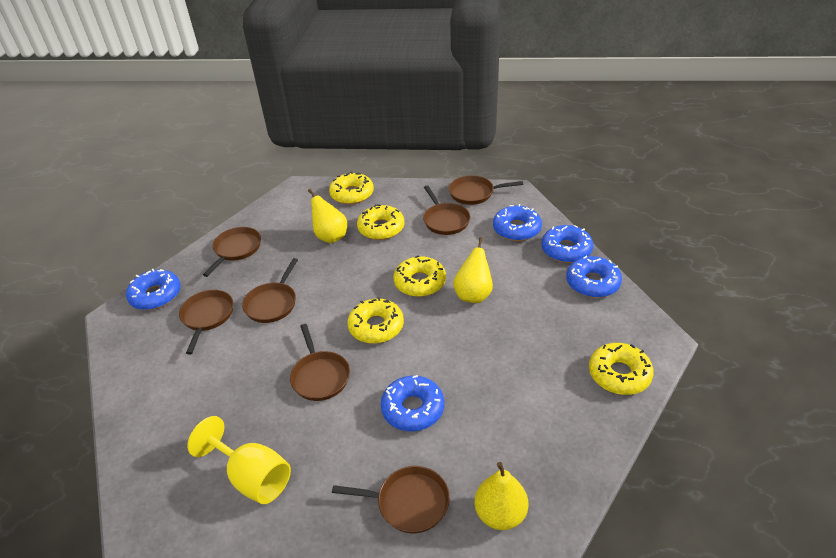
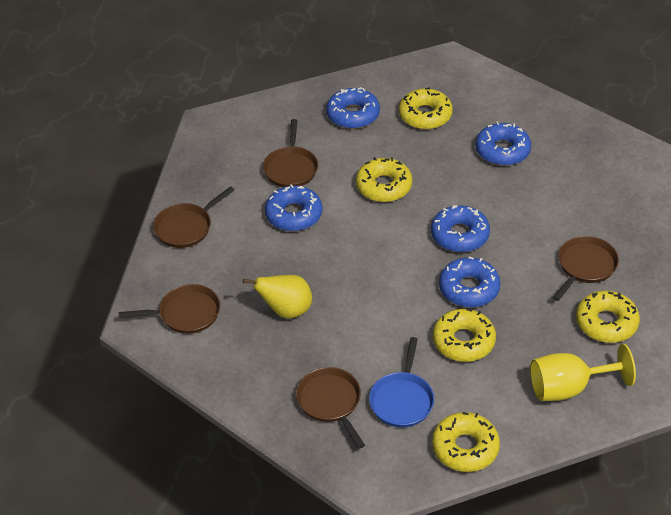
blue pan: 0 -> 1
brown pan: 7 -> 5
yellow pear: 3 -> 1

